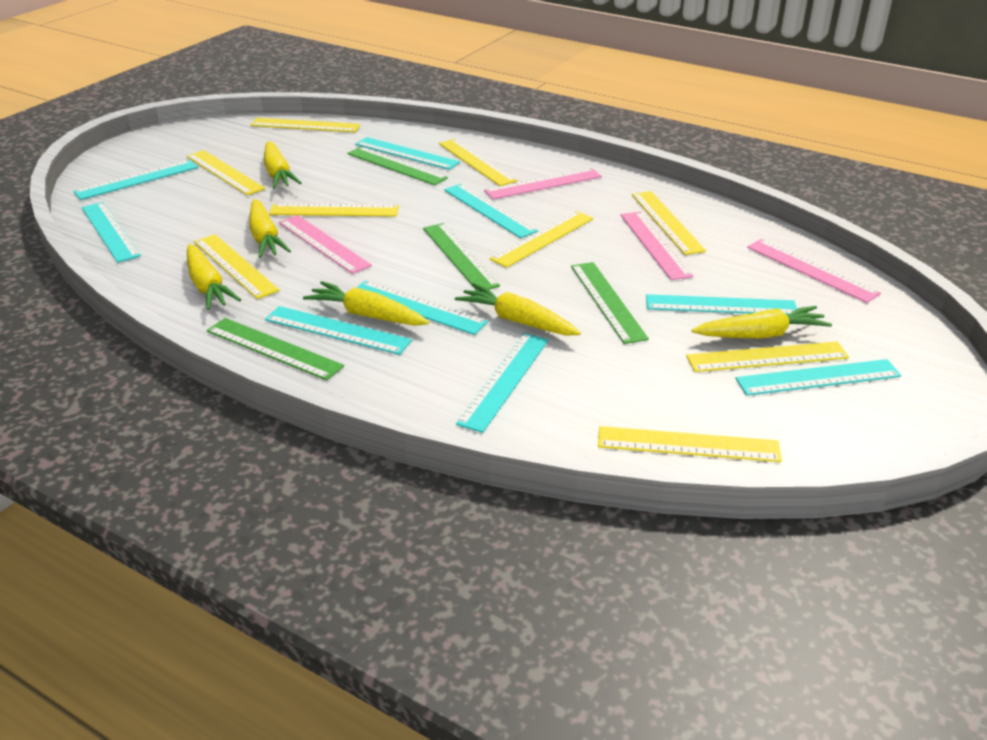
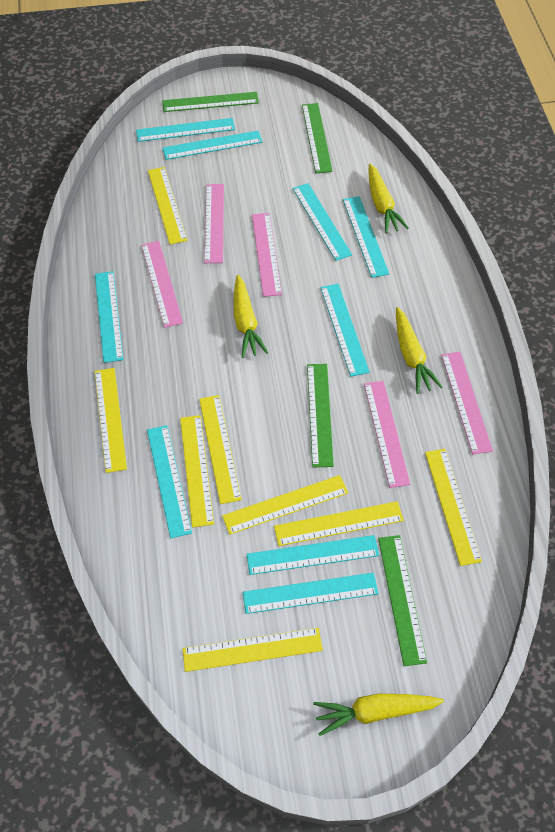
pink ruler: 4 -> 5
yellow carrot: 6 -> 4
yellow ruler: 9 -> 8

